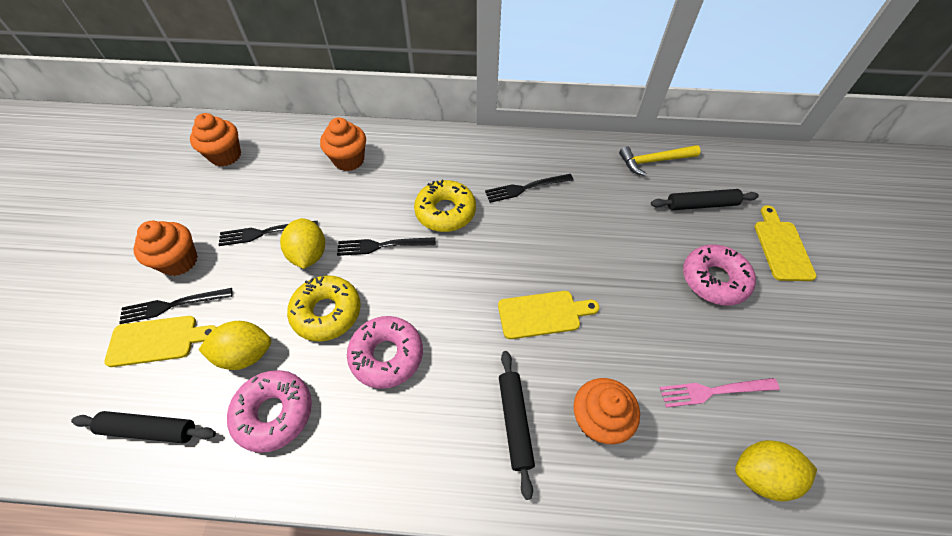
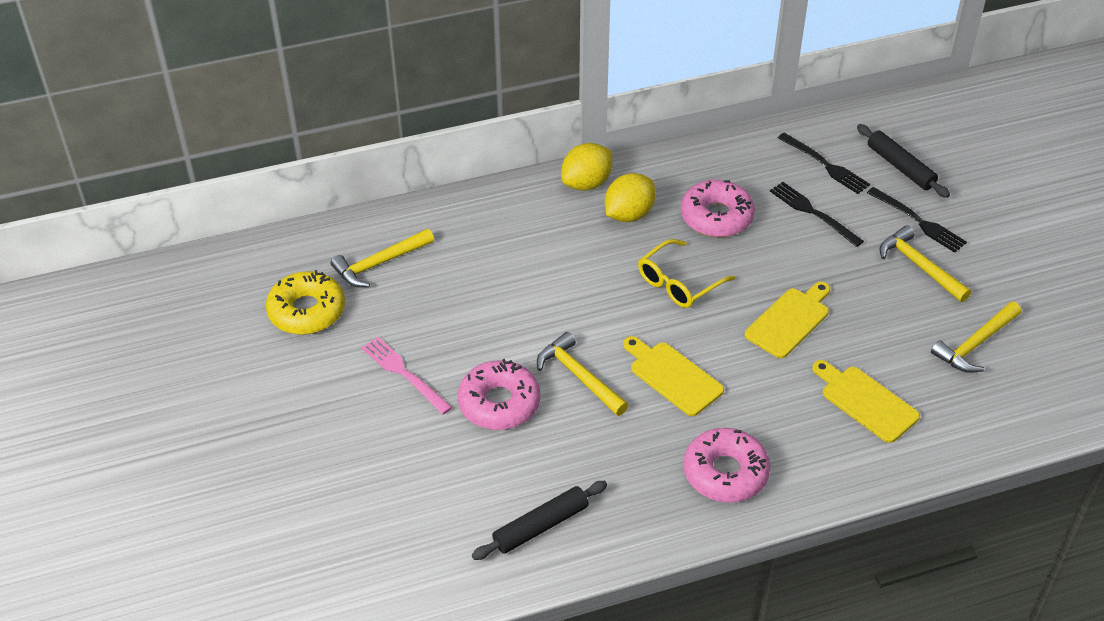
black fork: 4 -> 3
black rolling pin: 3 -> 2
orange cupcake: 4 -> 0
yellow donut: 2 -> 1
yellow glasses: 0 -> 1
yellow hammer: 1 -> 4
yellow lemon: 3 -> 2

